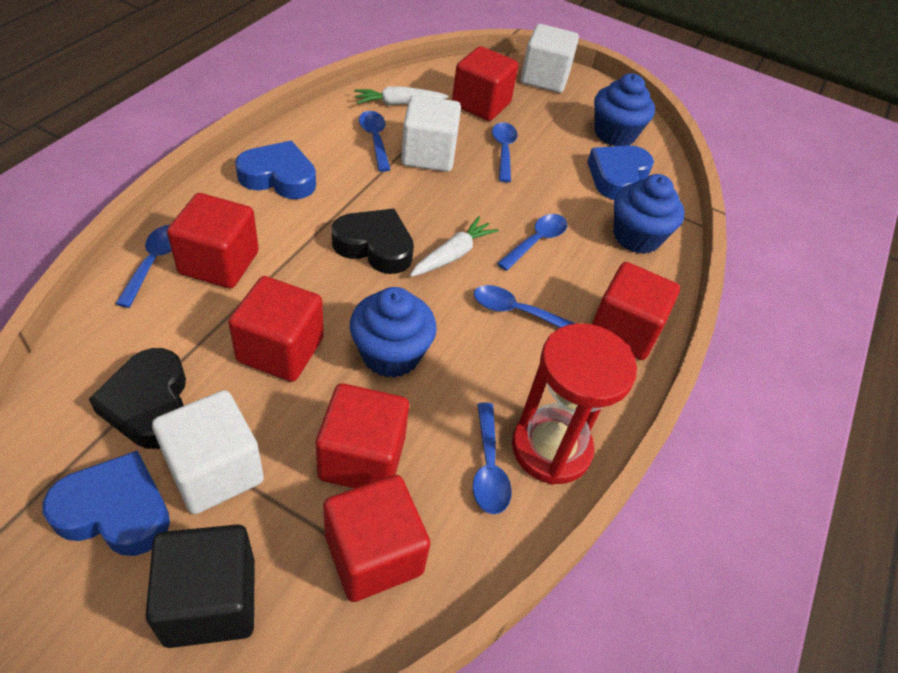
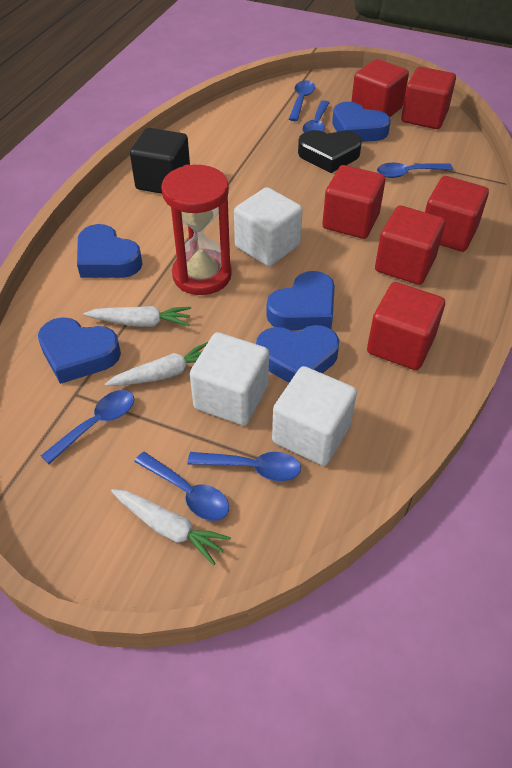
black heart: 2 -> 1
blue cupcake: 3 -> 0
blue heart: 3 -> 5
white carrot: 2 -> 3

